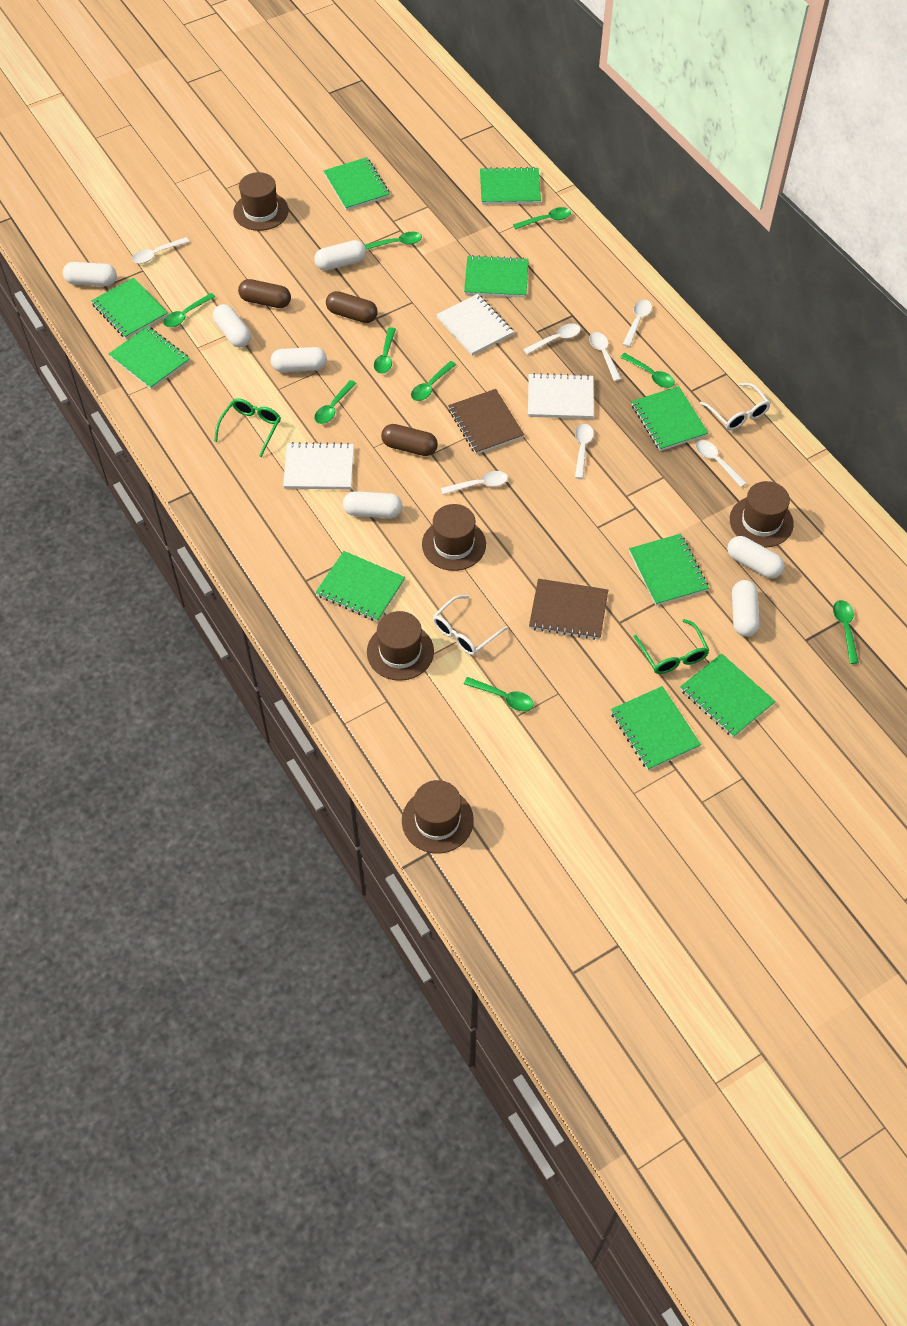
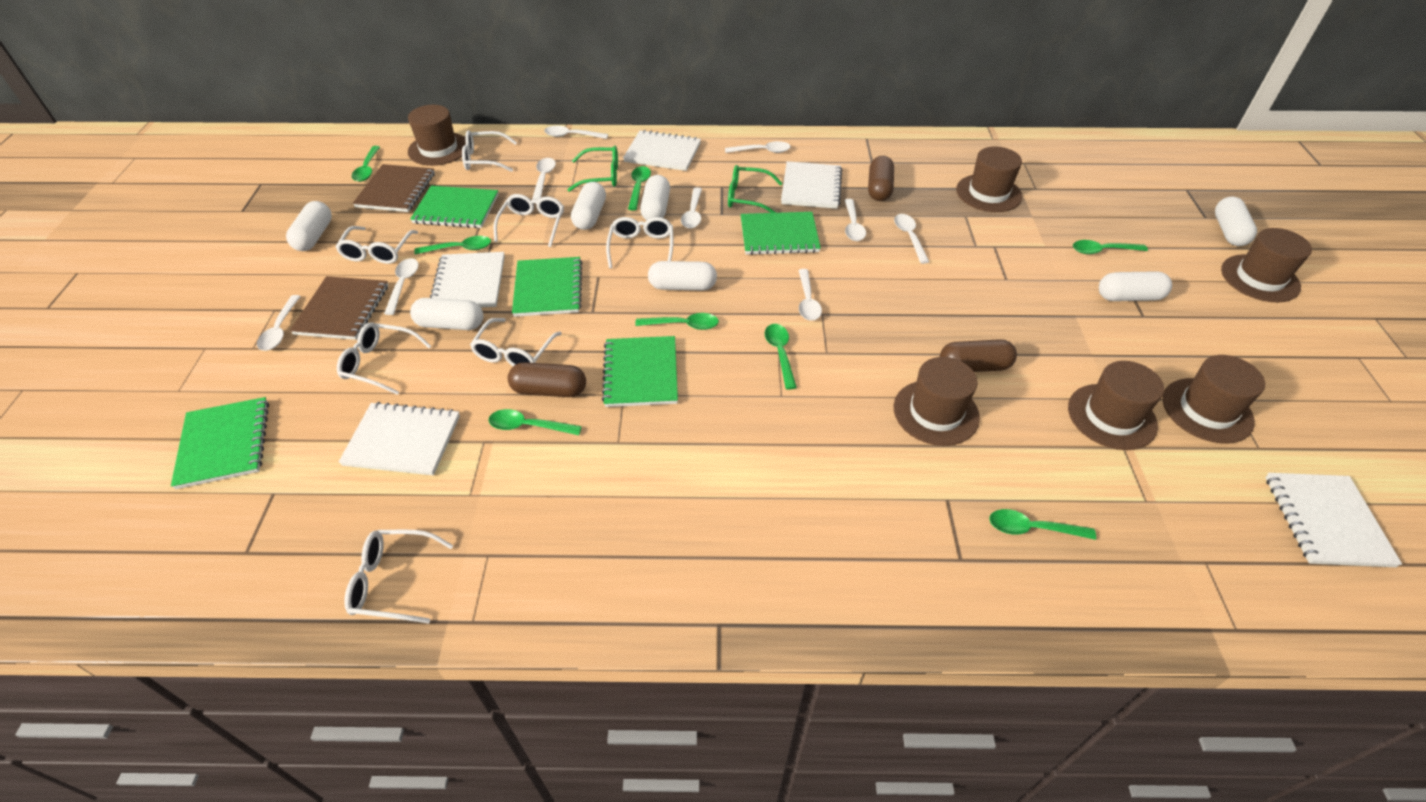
brown hat: 5 -> 6
green notebook: 10 -> 5
green spoon: 9 -> 8
white glasses: 2 -> 7
white notebook: 3 -> 5
white spoon: 7 -> 9

